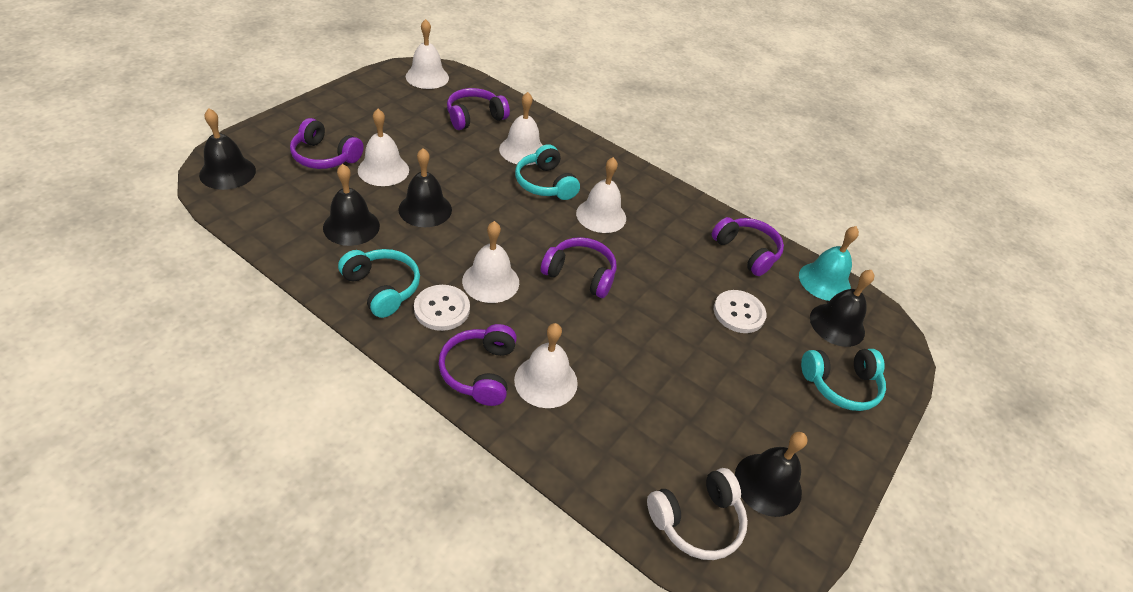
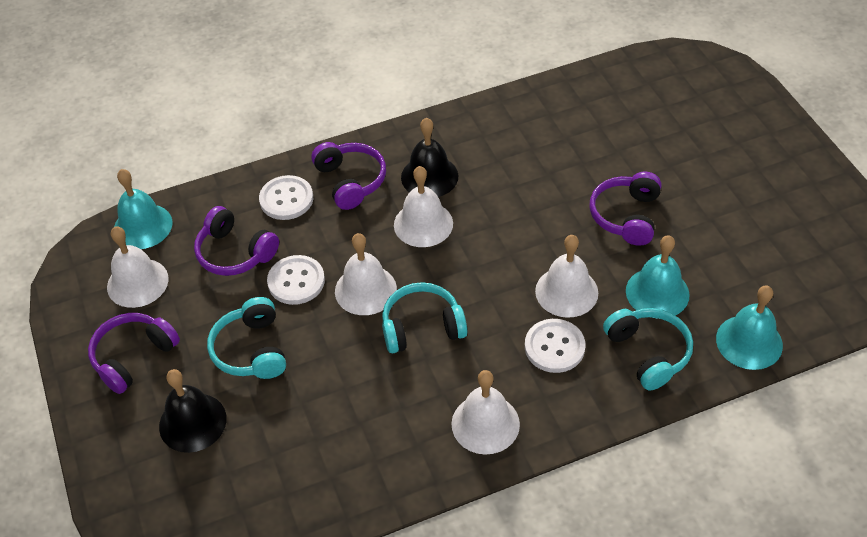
black bell: 5 -> 2
purple headphones: 5 -> 4
turquoise bell: 1 -> 3
white bell: 6 -> 5
white button: 2 -> 3
white headphones: 1 -> 0

